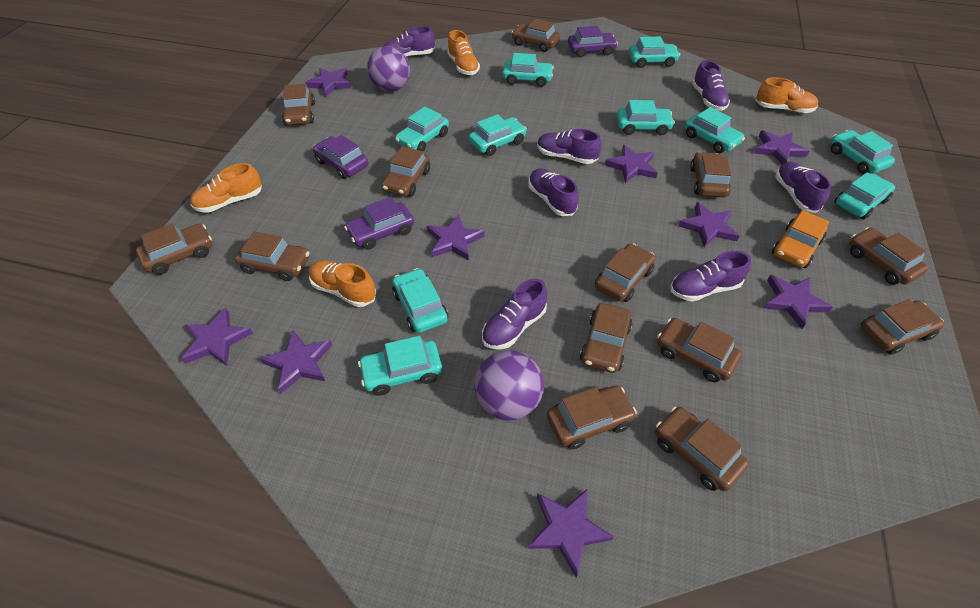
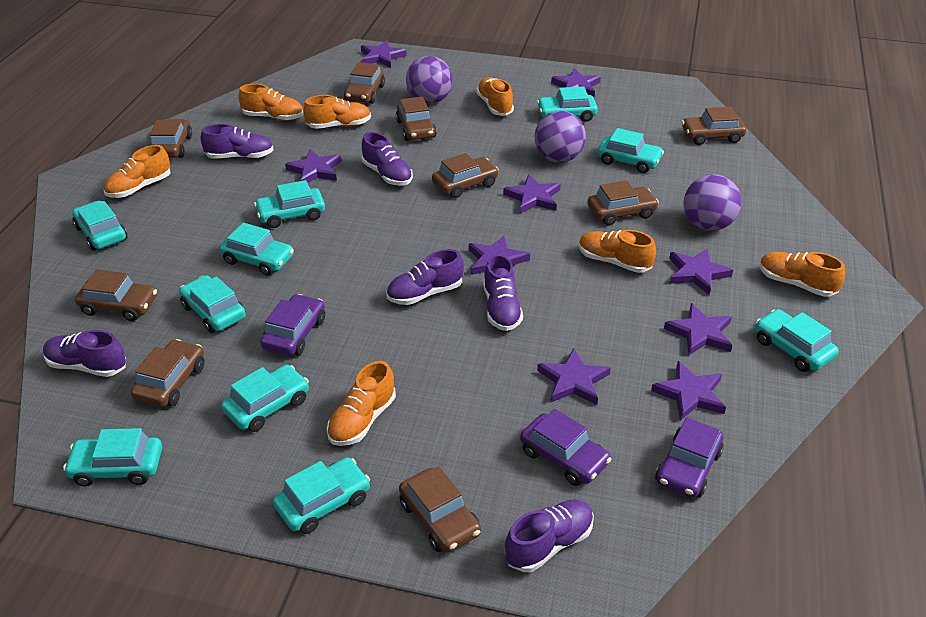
brown car: 13 -> 9
orange car: 1 -> 0
orange shoe: 4 -> 7
purple ball: 2 -> 3
purple shoe: 7 -> 6

